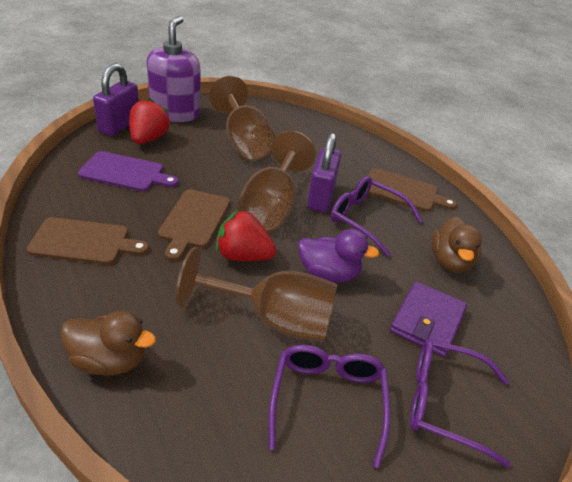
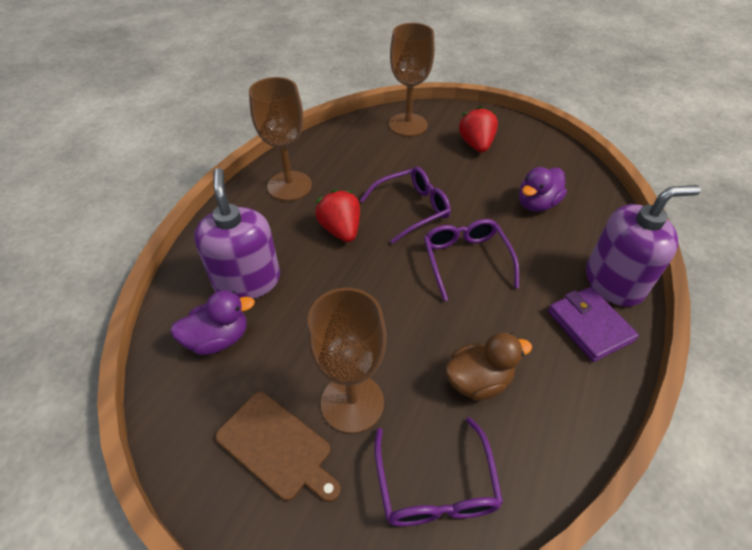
brown cutting board: 3 -> 1
brown duck: 2 -> 1
purple cutting board: 1 -> 0
purple duck: 1 -> 2
purple padlock: 2 -> 0
purple soap dispenser: 1 -> 2

